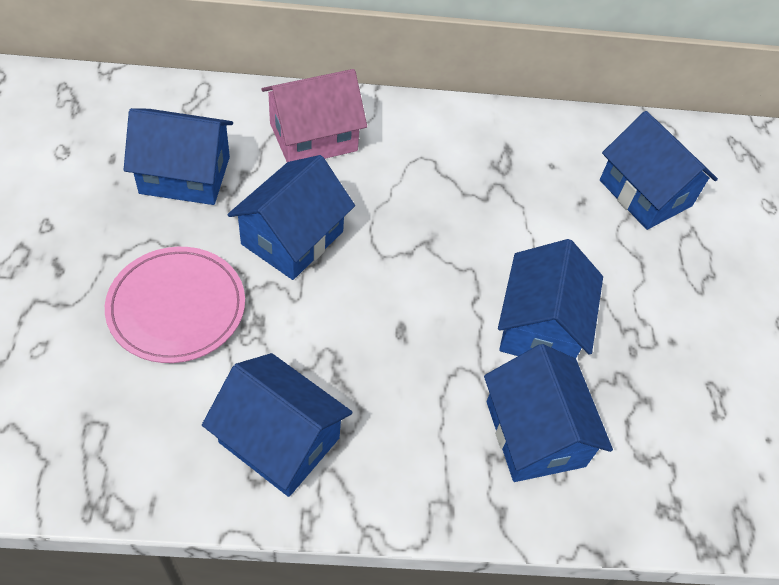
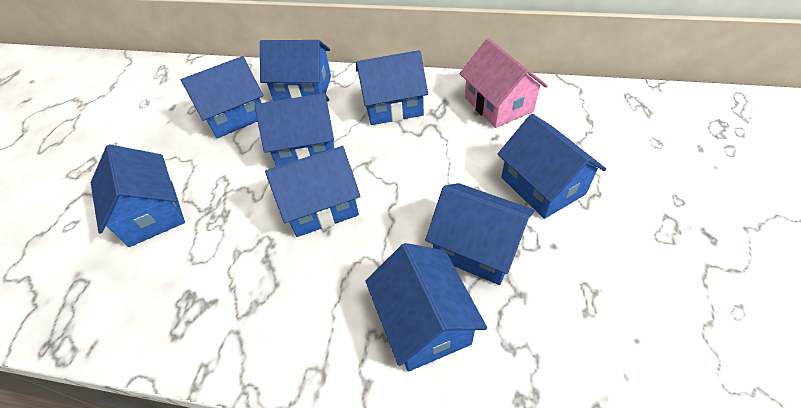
blue house: 6 -> 9
pink plate: 1 -> 0

